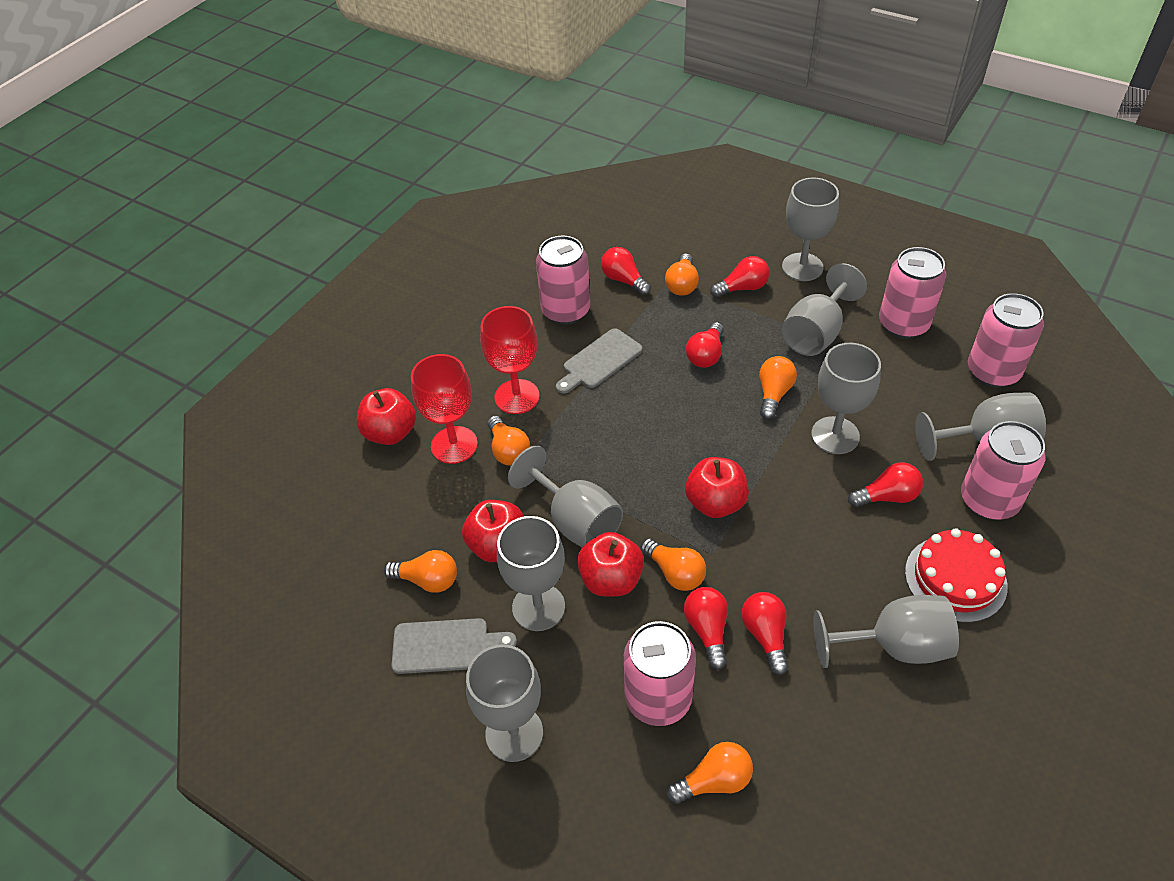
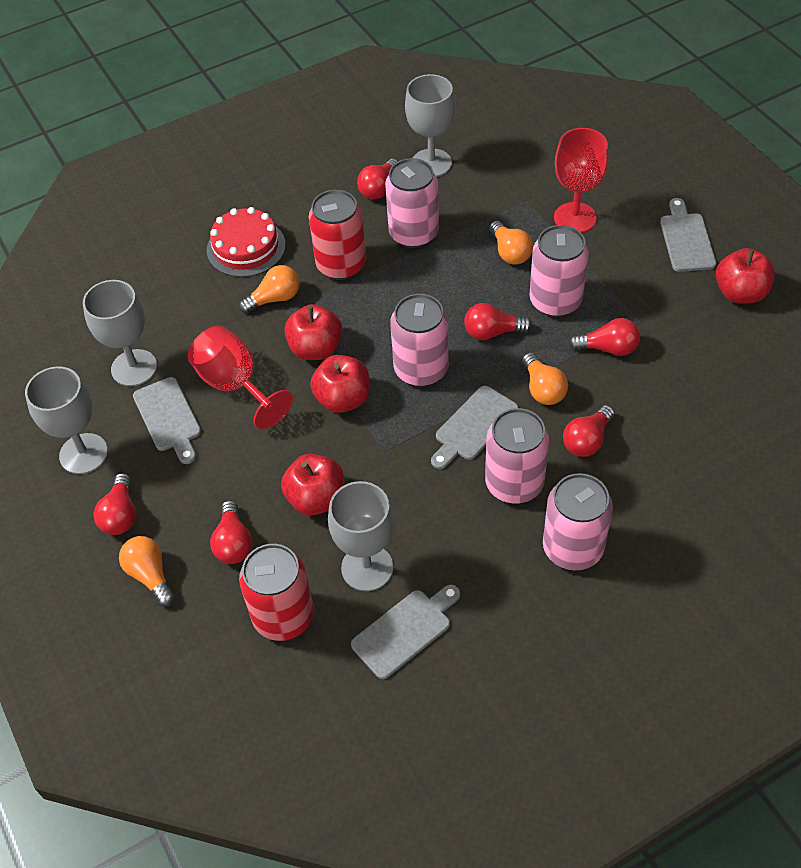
grey cutting board: 2 -> 4
grey goblet: 8 -> 4
orange light bulb: 6 -> 4
red can: 0 -> 2

